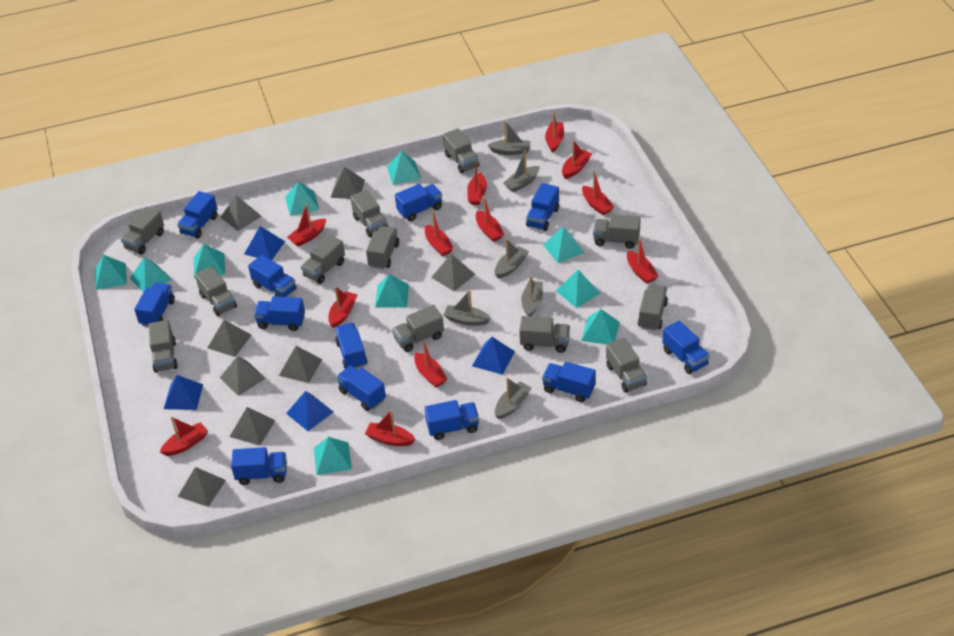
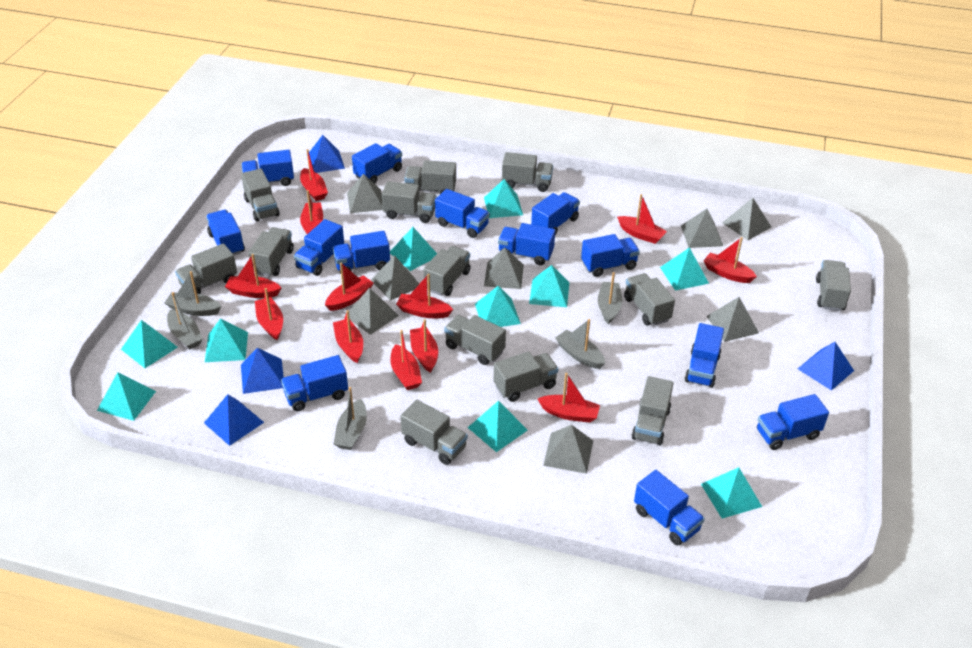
blue truck: 12 -> 13
grey boat: 6 -> 5
grey truck: 12 -> 13

